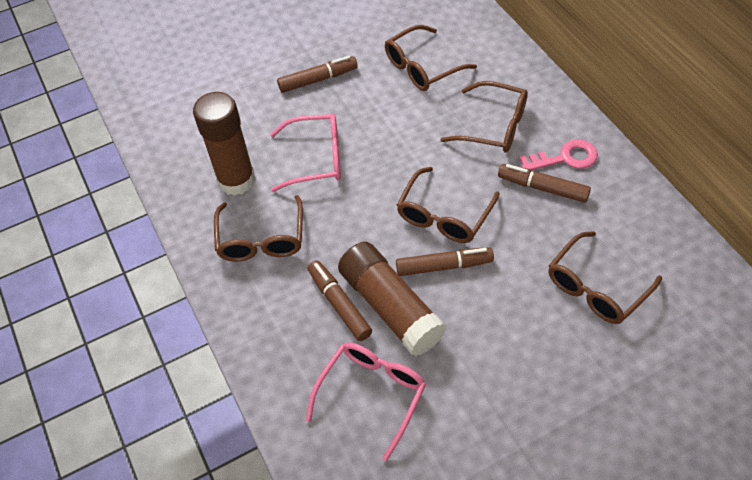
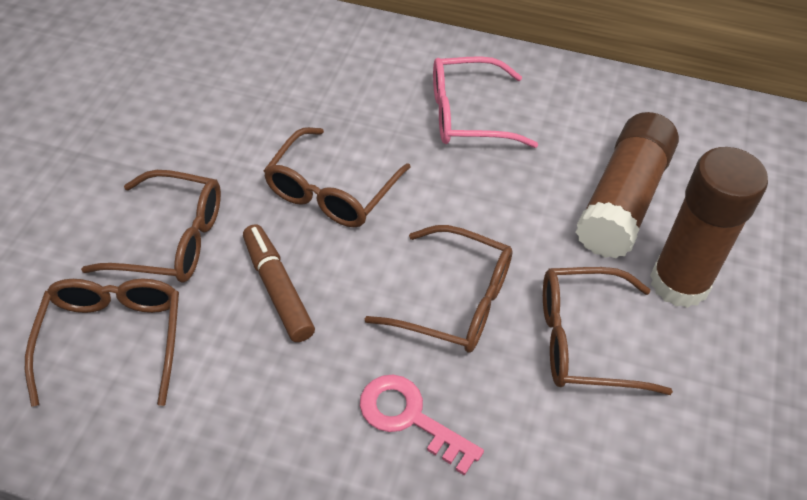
brown marker: 4 -> 1
pink glasses: 2 -> 1

